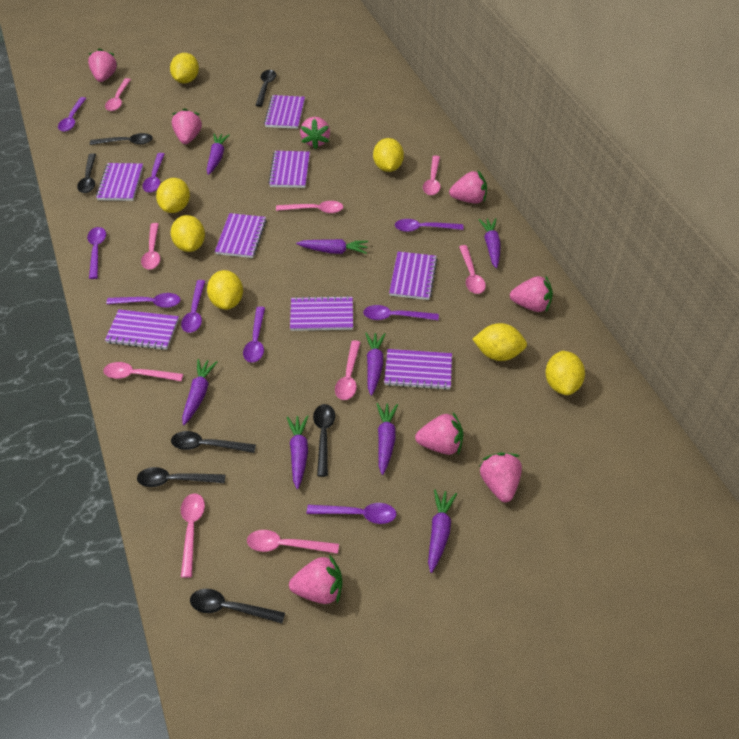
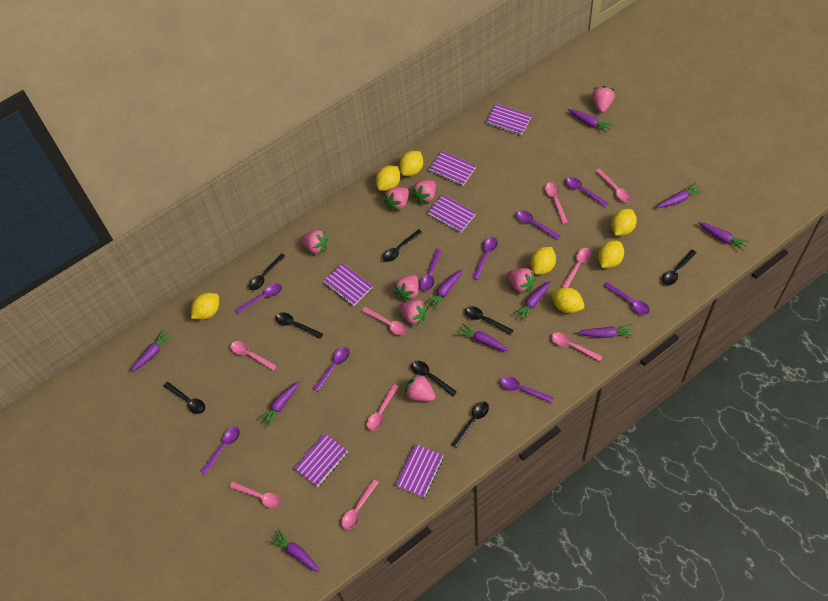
black spoon: 7 -> 8
purple carrot: 8 -> 10
purple notebook: 8 -> 6

